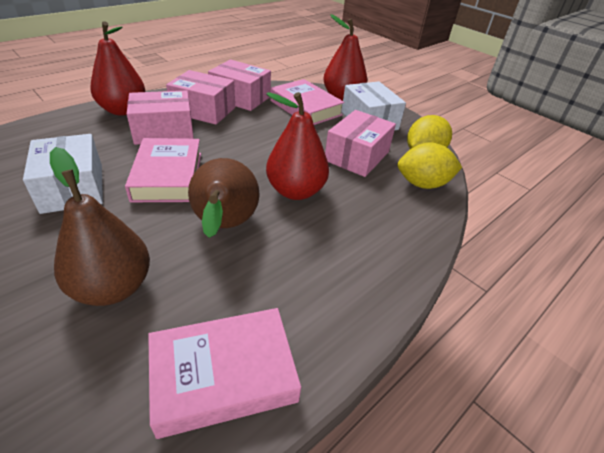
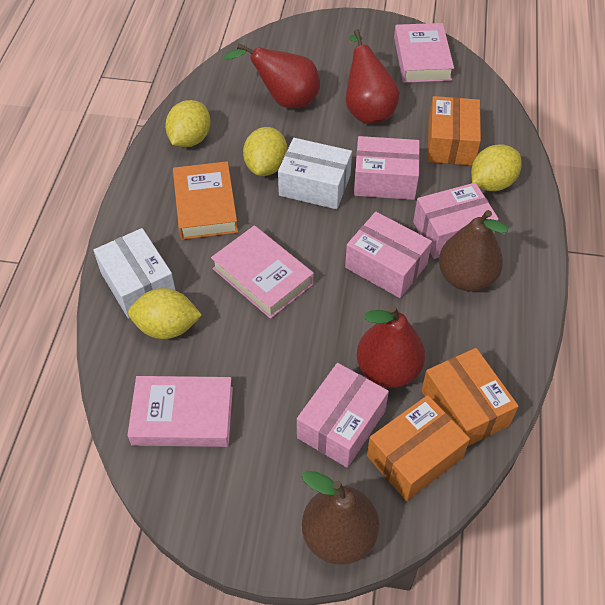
orange book: 0 -> 1
orange box: 0 -> 3
yellow lemon: 2 -> 4

